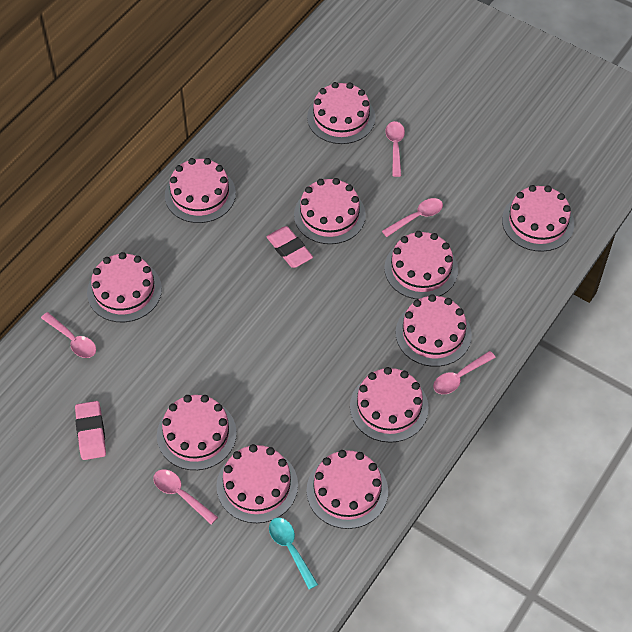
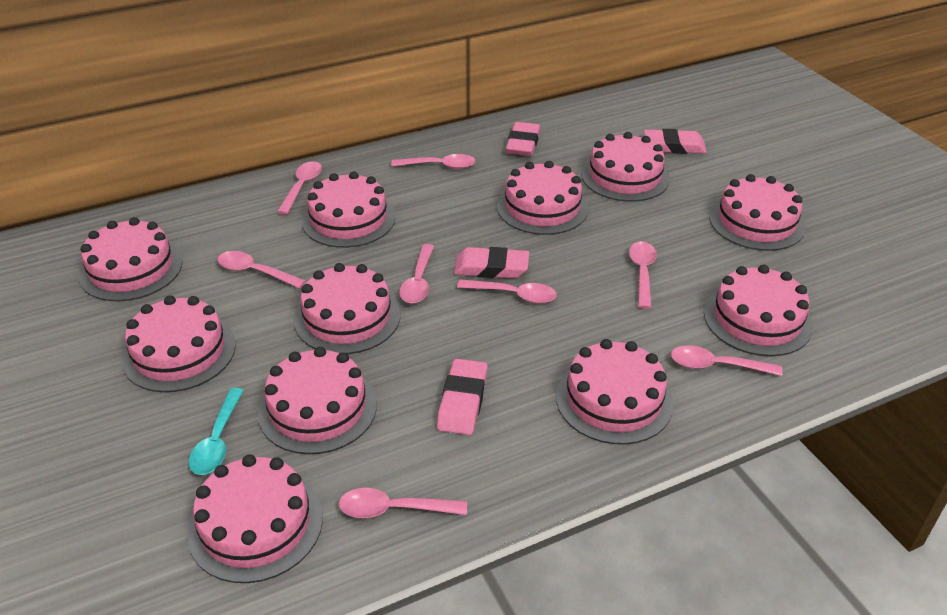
pink eraser: 2 -> 4
pink spoon: 5 -> 8

